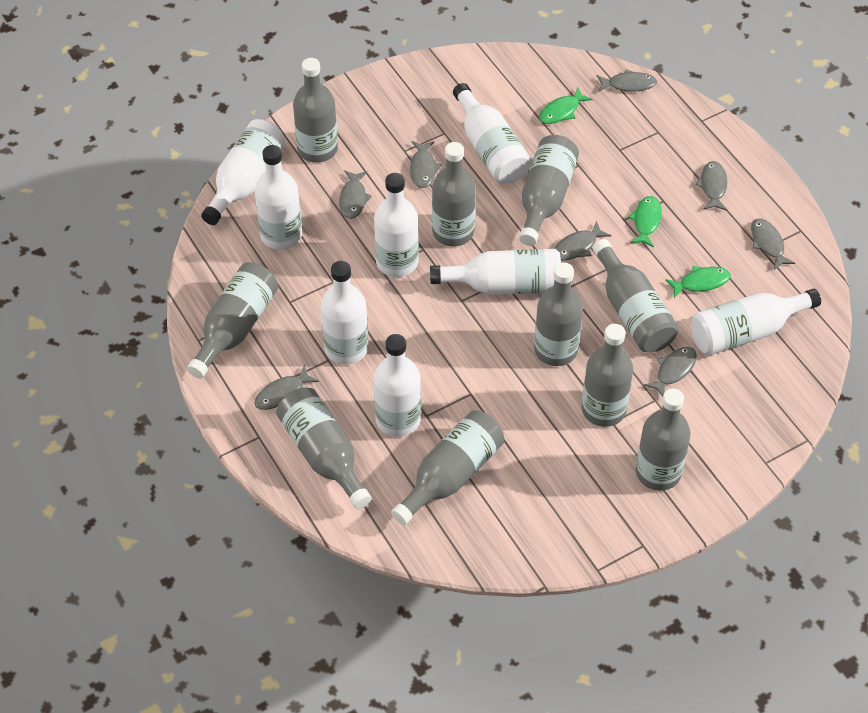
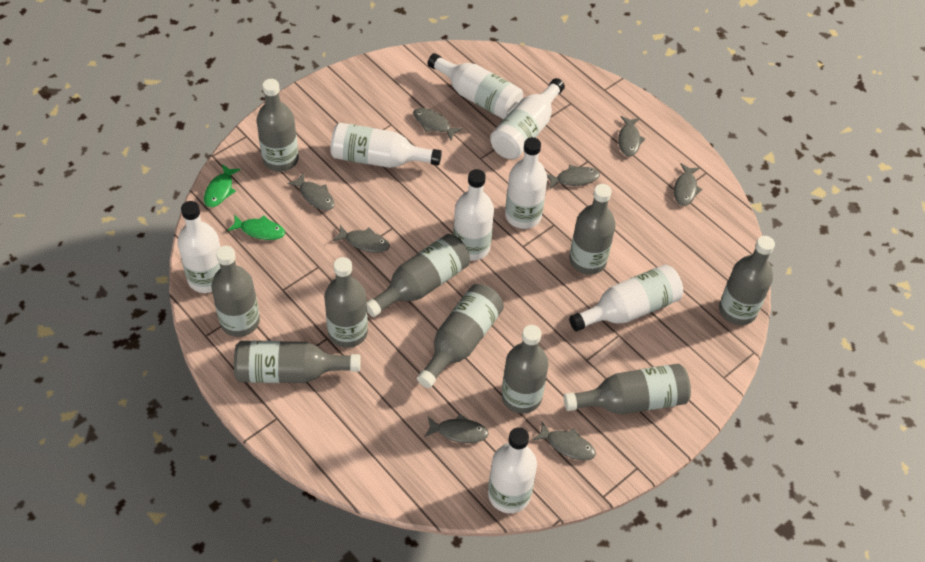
green fish: 3 -> 2

